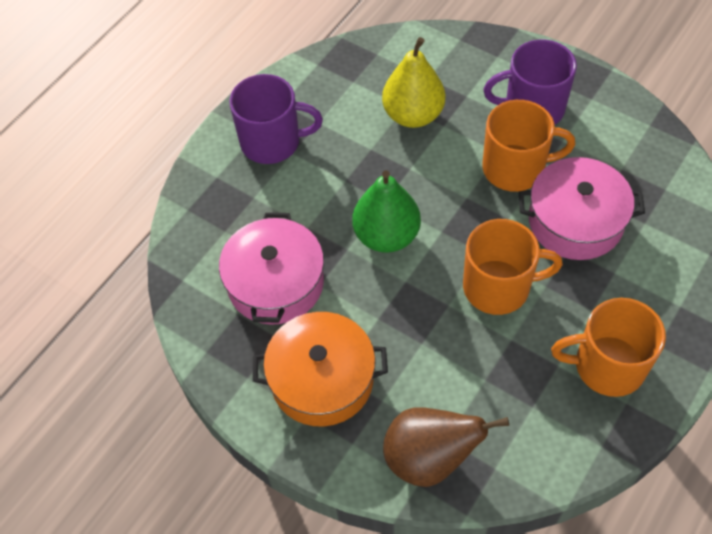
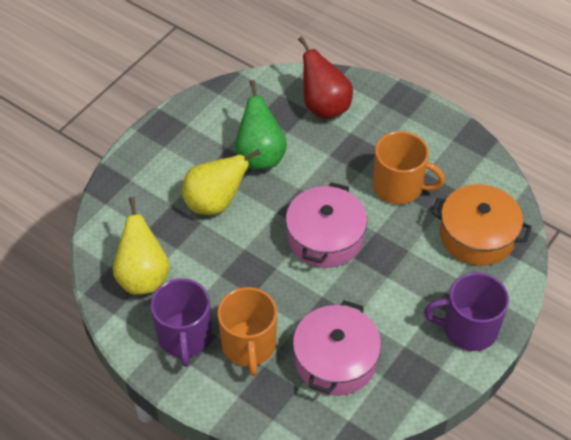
brown pear: 1 -> 0
orange mug: 3 -> 2
red pear: 0 -> 1
yellow pear: 1 -> 2

